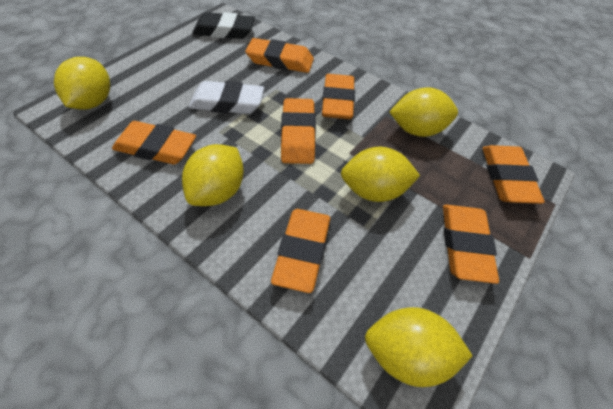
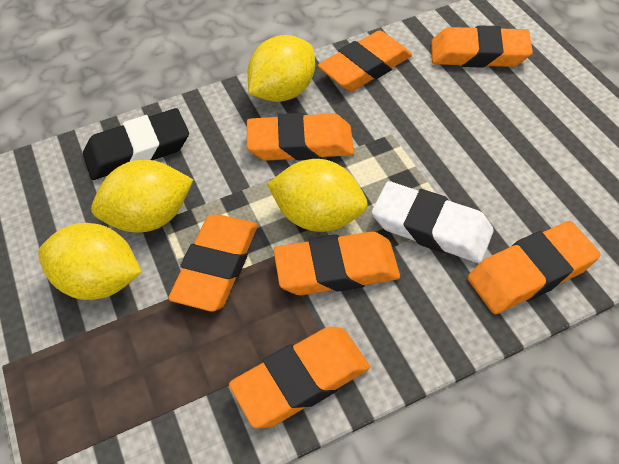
yellow lemon: 5 -> 4

